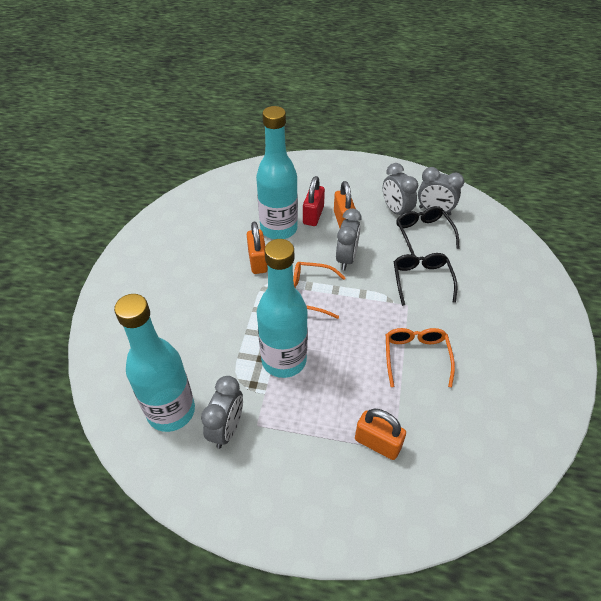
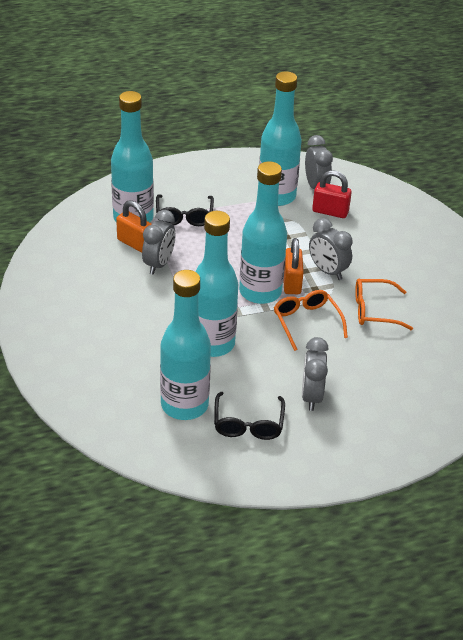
orange padlock: 3 -> 2
turquoise bottle: 3 -> 5

